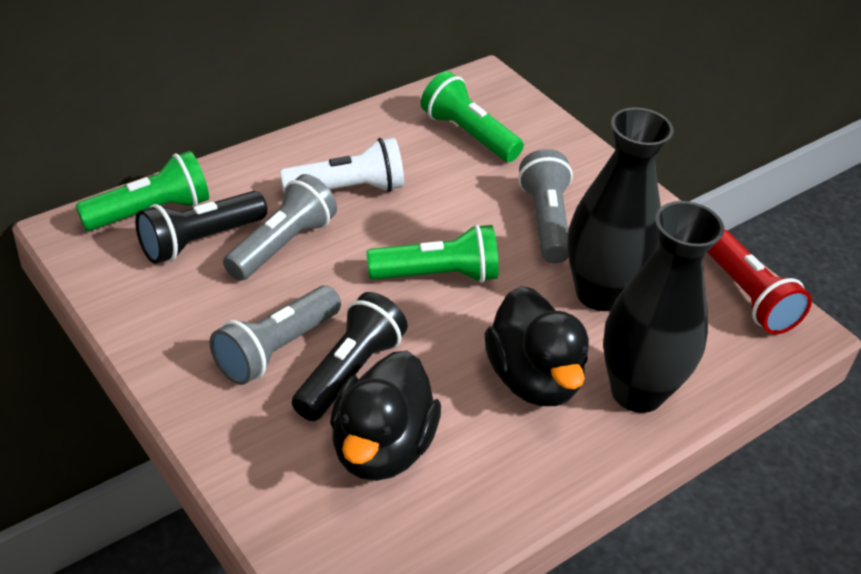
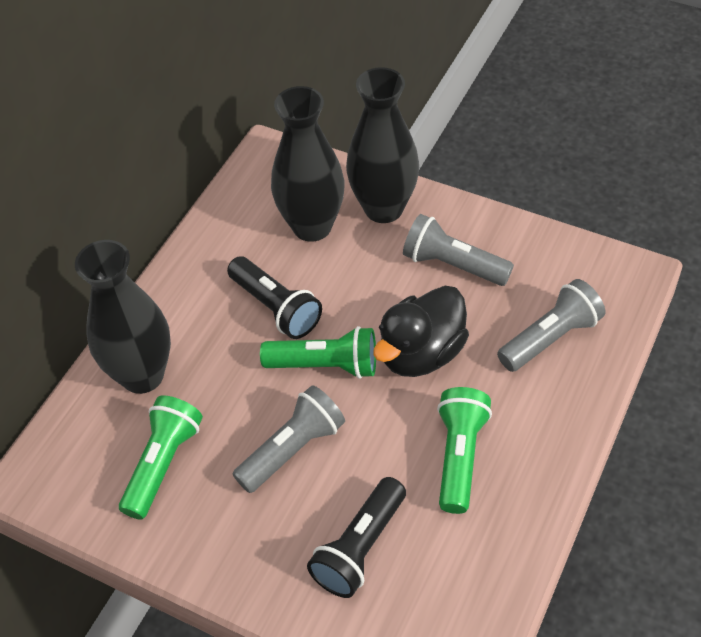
black duck: 2 -> 1
black vase: 2 -> 3
red flashlight: 1 -> 0
white flashlight: 1 -> 0

